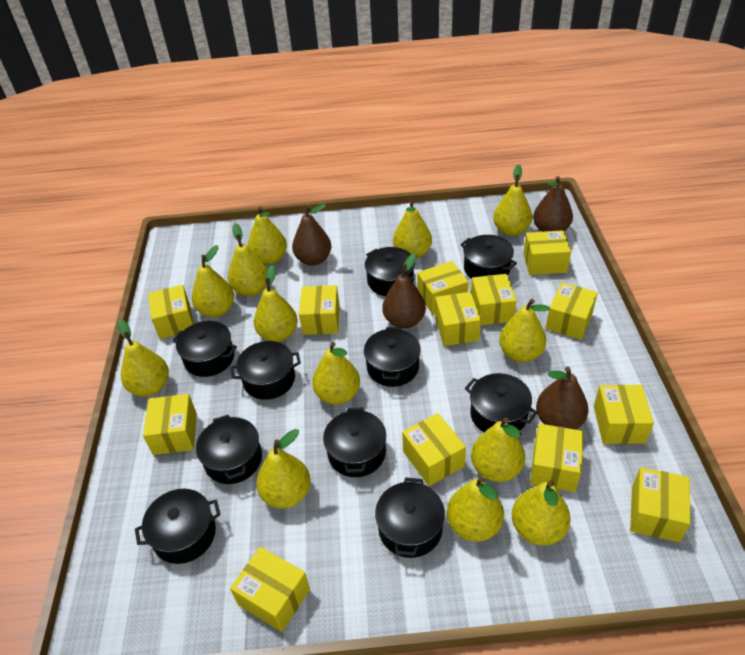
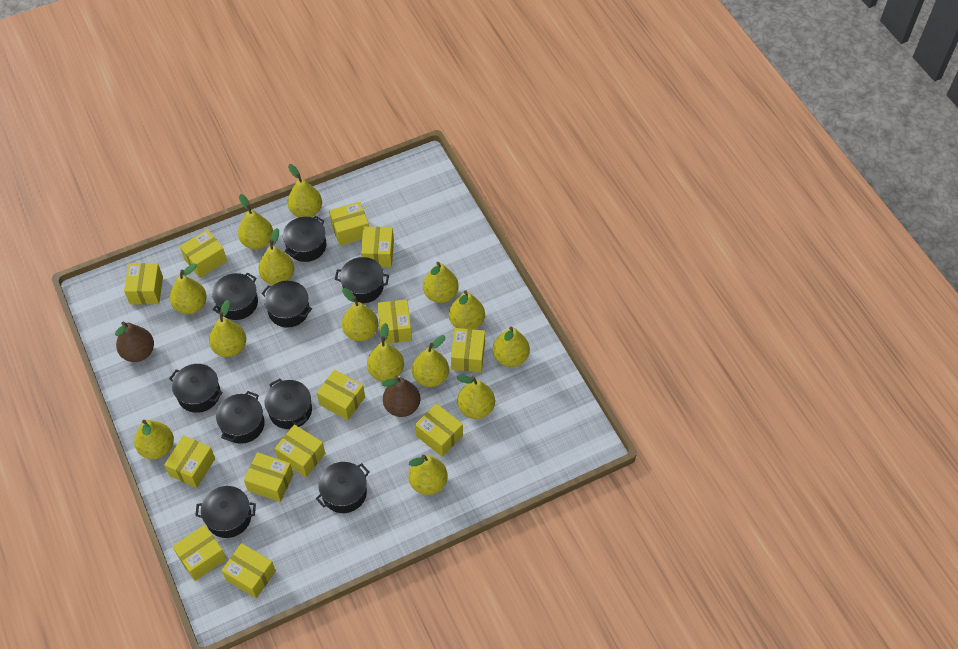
black pot: 10 -> 9
brown pear: 4 -> 2
yellow pear: 13 -> 14

